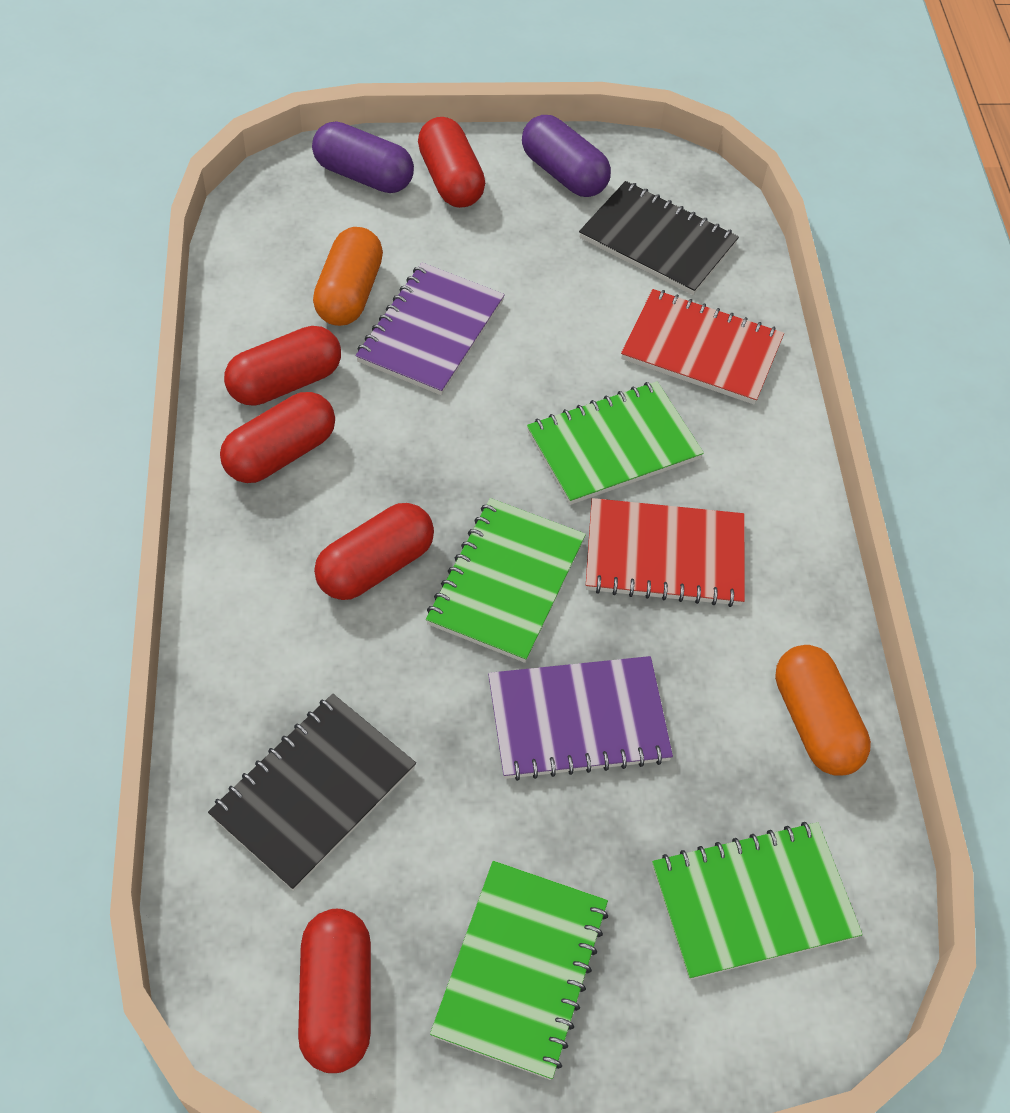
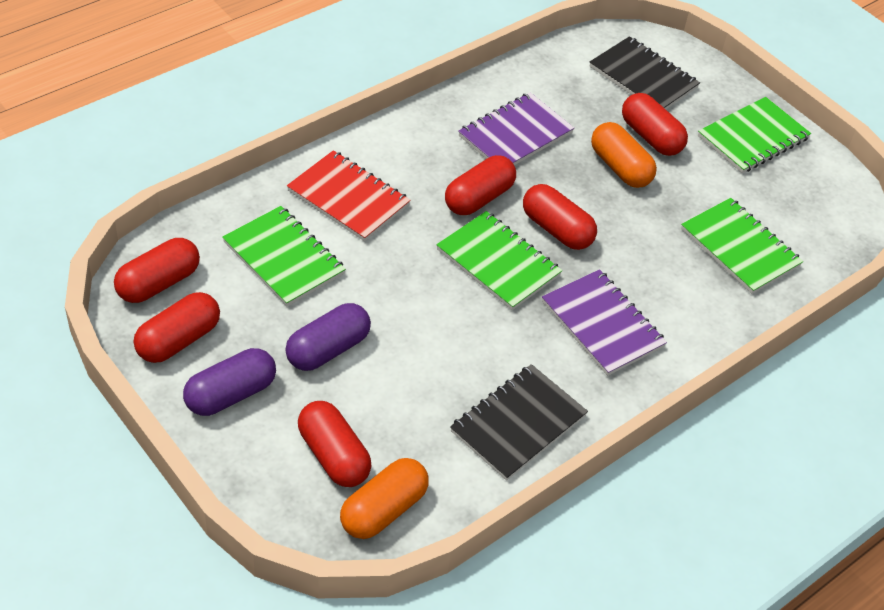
red capsule: 5 -> 6
red notebook: 2 -> 1

